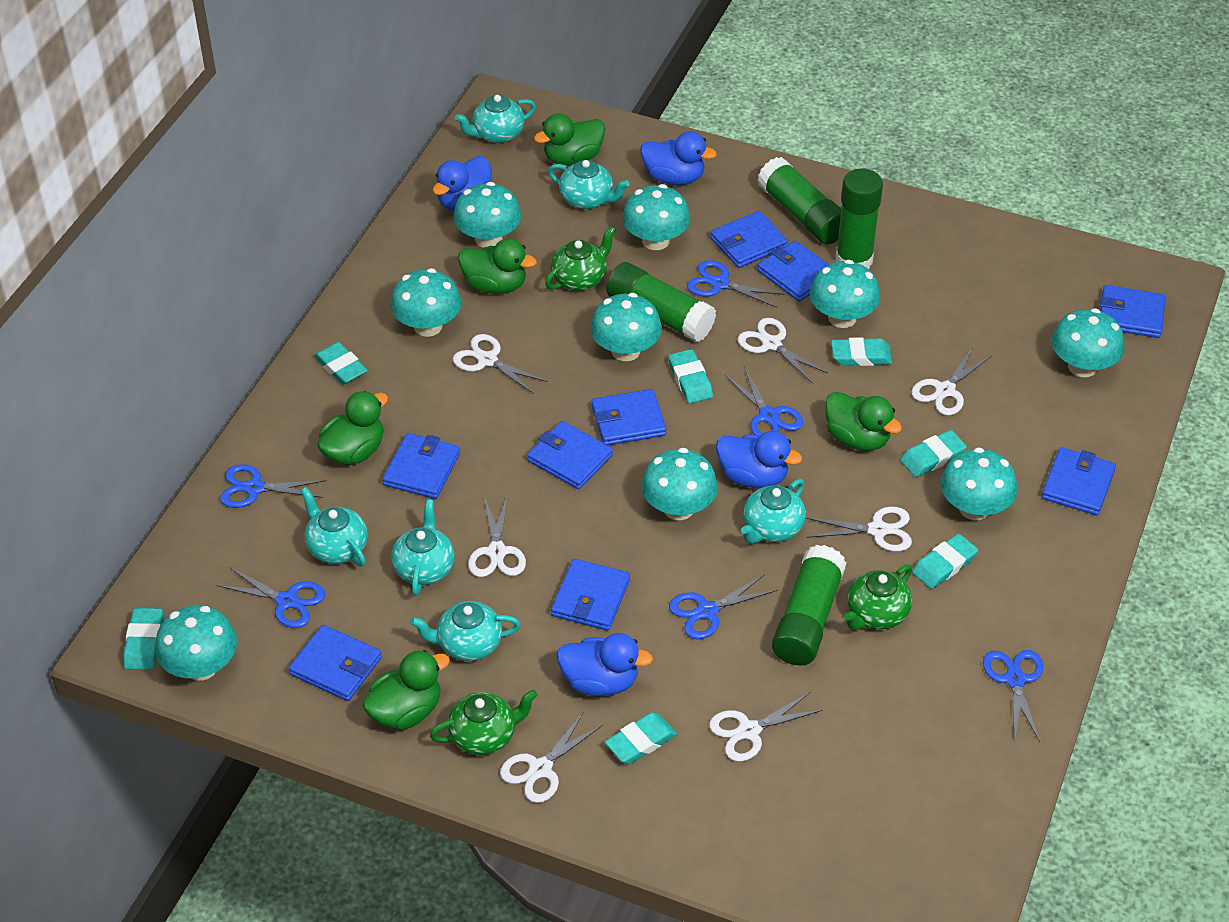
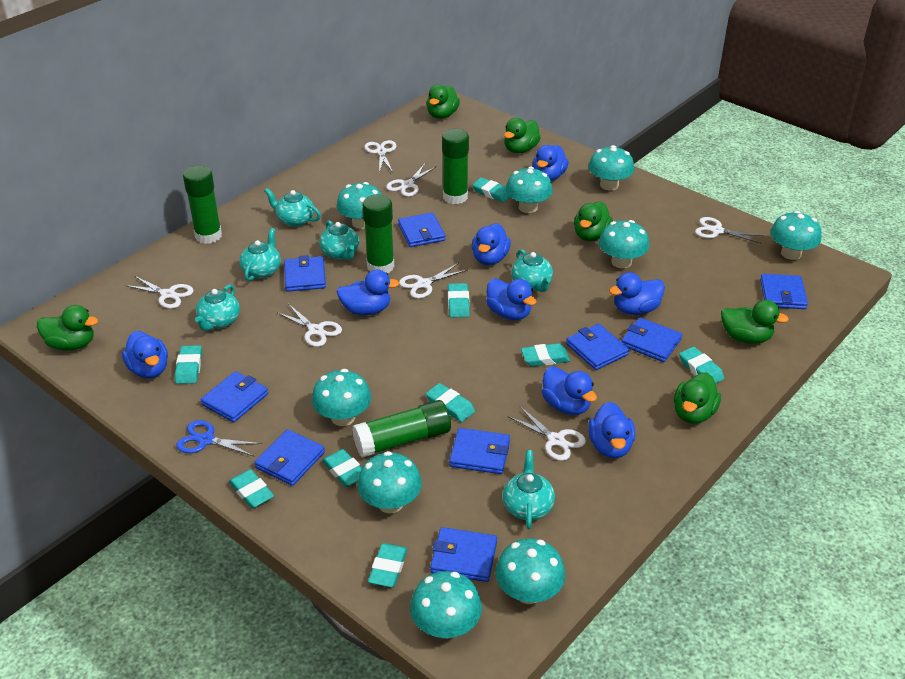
blue duck: 4 -> 8
blue scissors: 6 -> 1
green duck: 5 -> 6
green teapot: 3 -> 0
turquoise eraser: 7 -> 9

